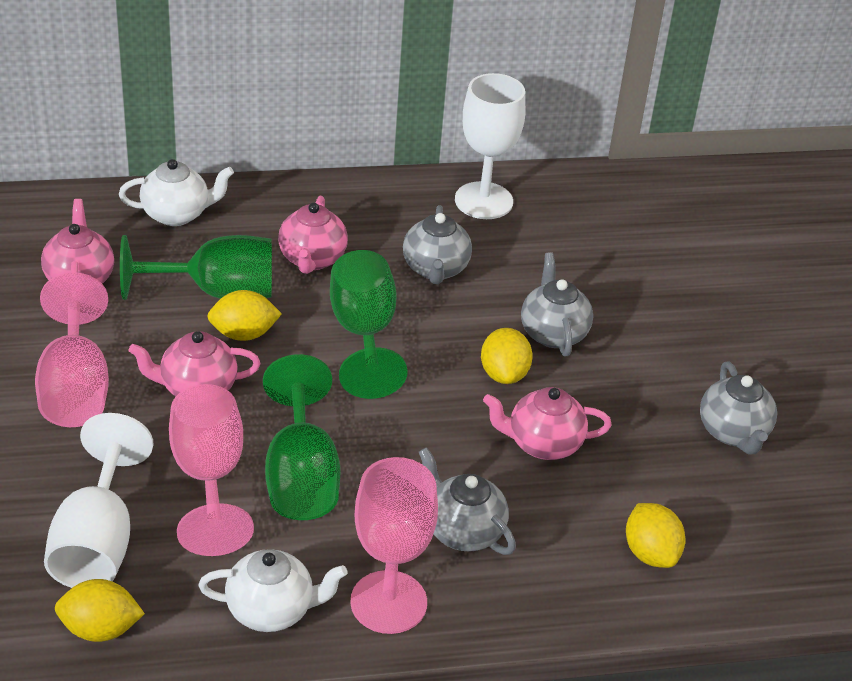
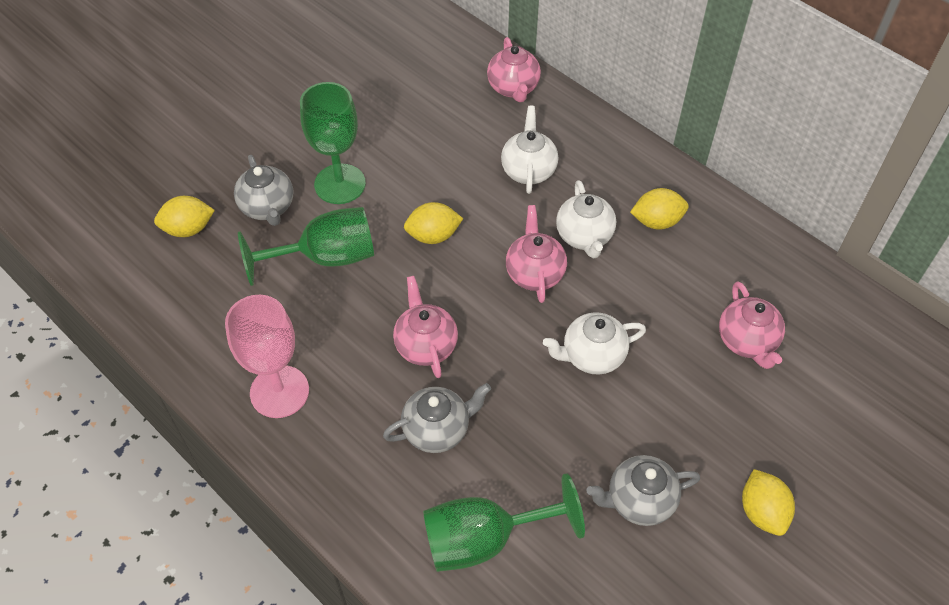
grey teapot: 4 -> 3
pink goblet: 3 -> 1
white goblet: 2 -> 0
white teapot: 2 -> 3

